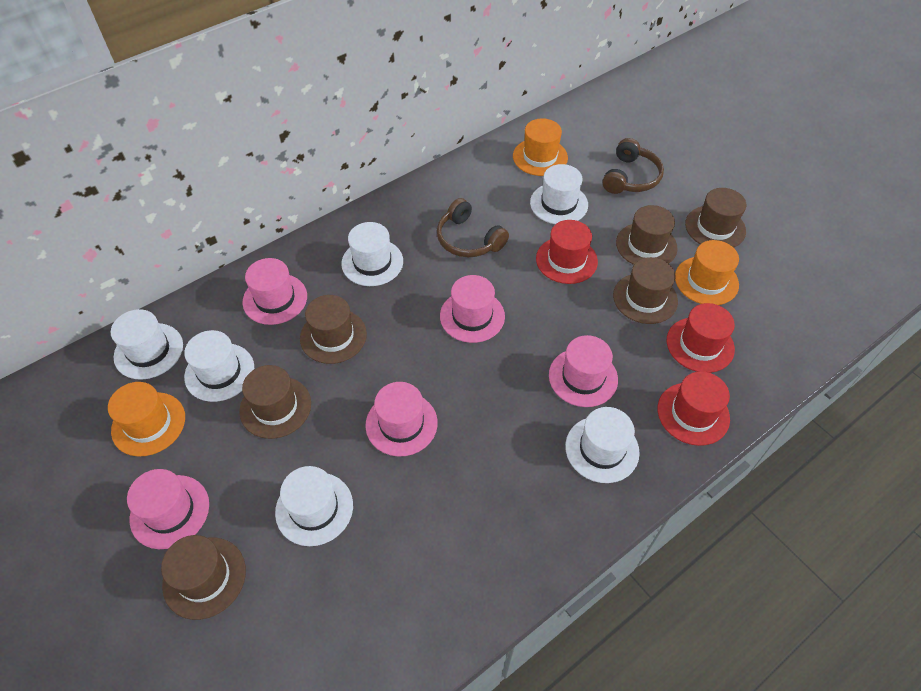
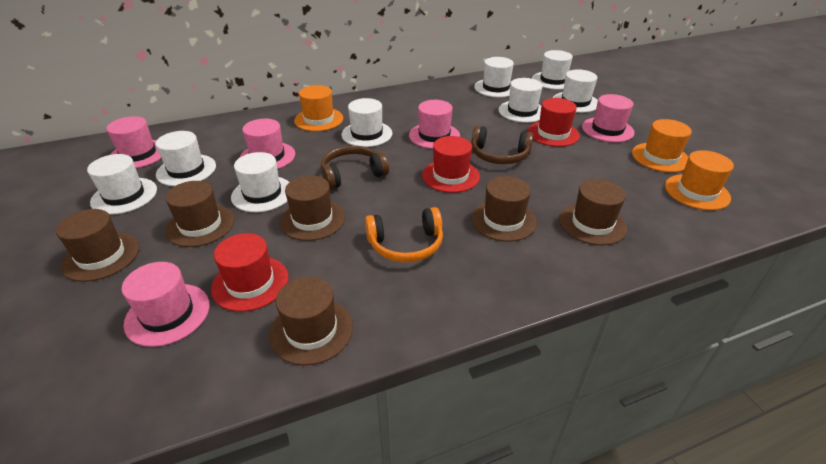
orange headphones: 0 -> 1
white hat: 6 -> 8

